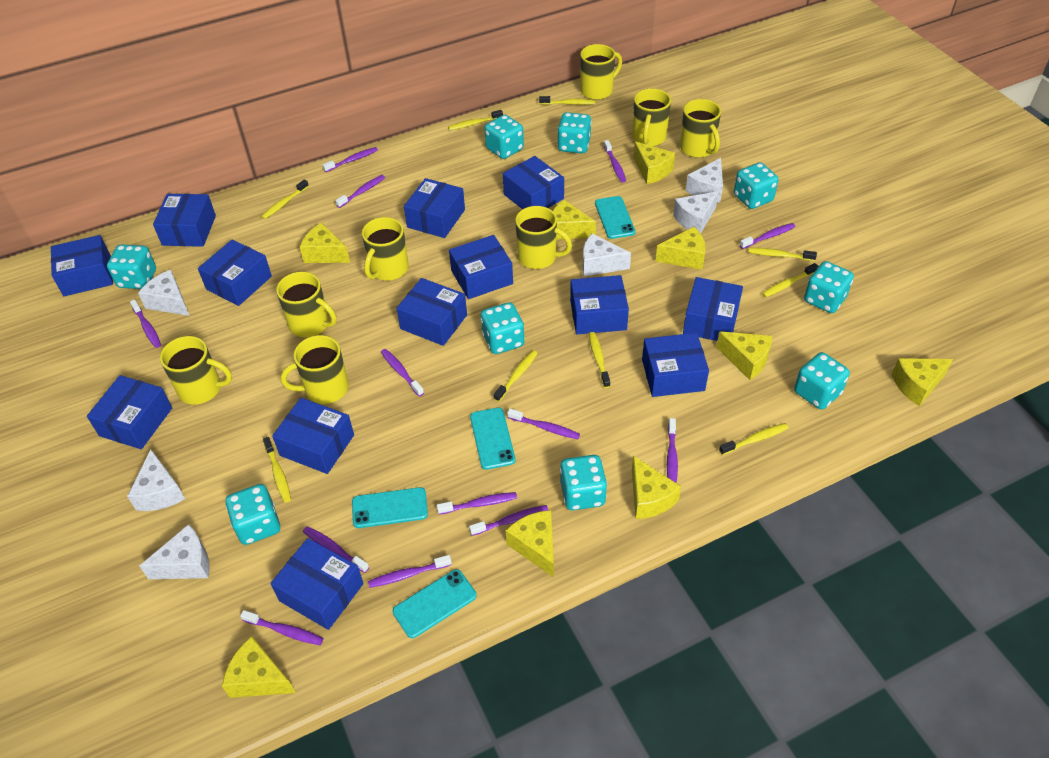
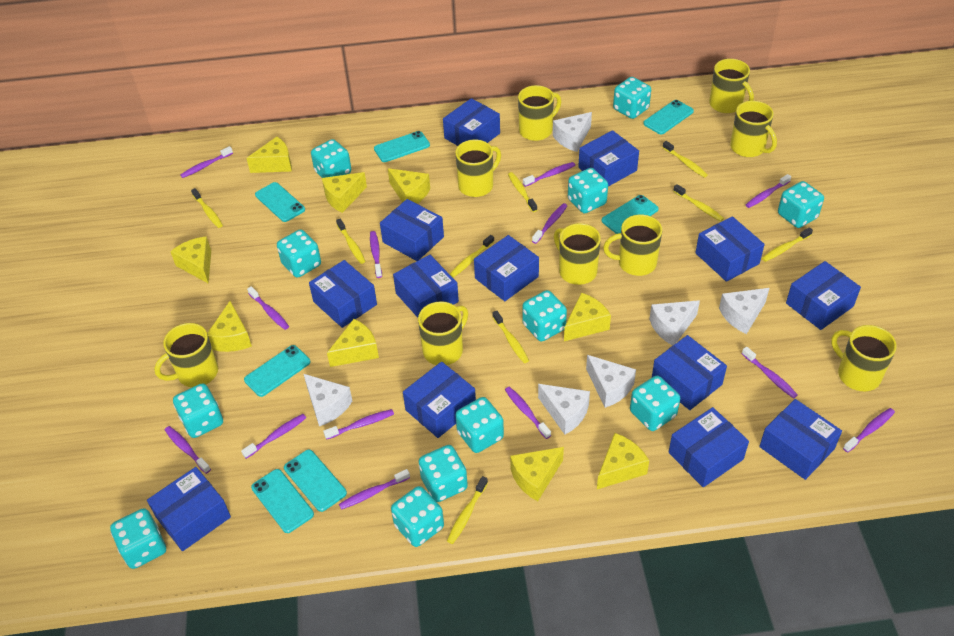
turquoise dice: 9 -> 12
turquoise phone: 4 -> 7
yellow mug: 8 -> 9

